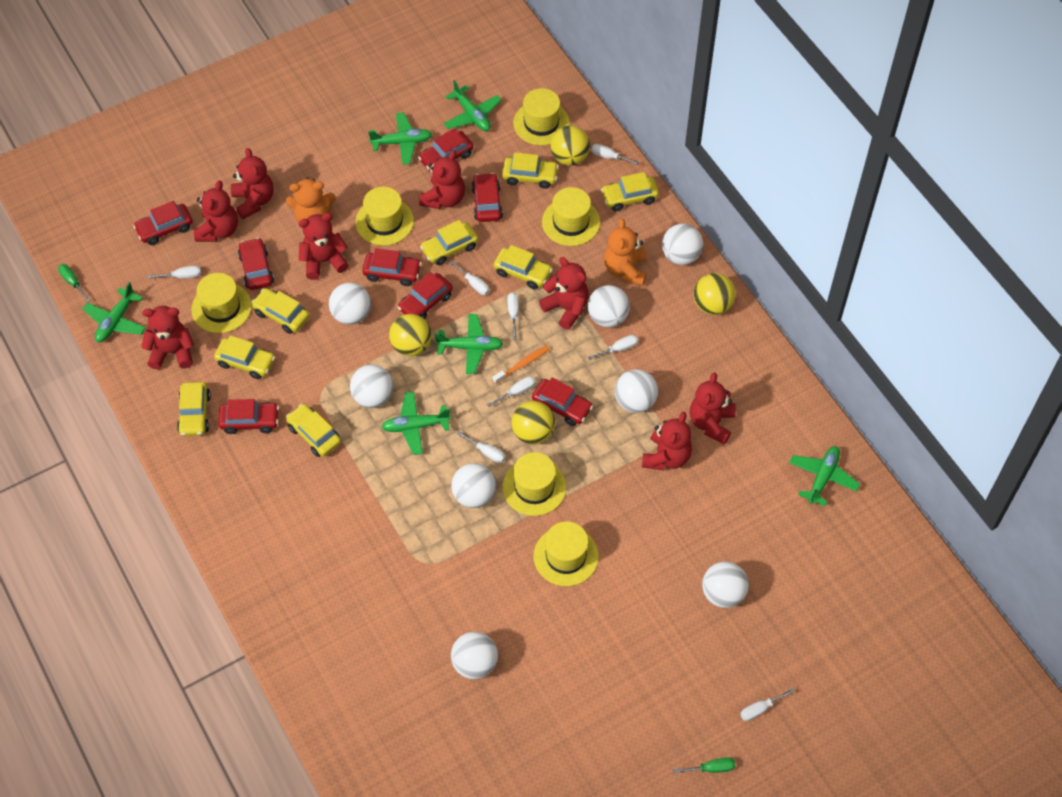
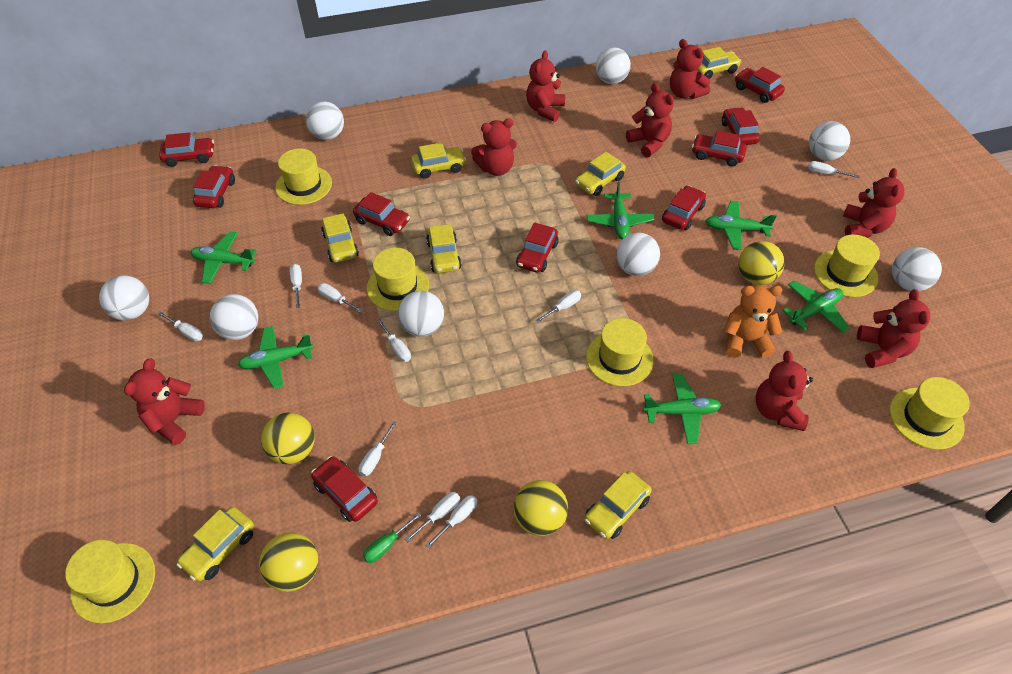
green screwdriver: 2 -> 1
orange teddy bear: 2 -> 1
orange toothbrush: 1 -> 0
red car: 8 -> 9
white screwdriver: 8 -> 9
yellow car: 8 -> 7

